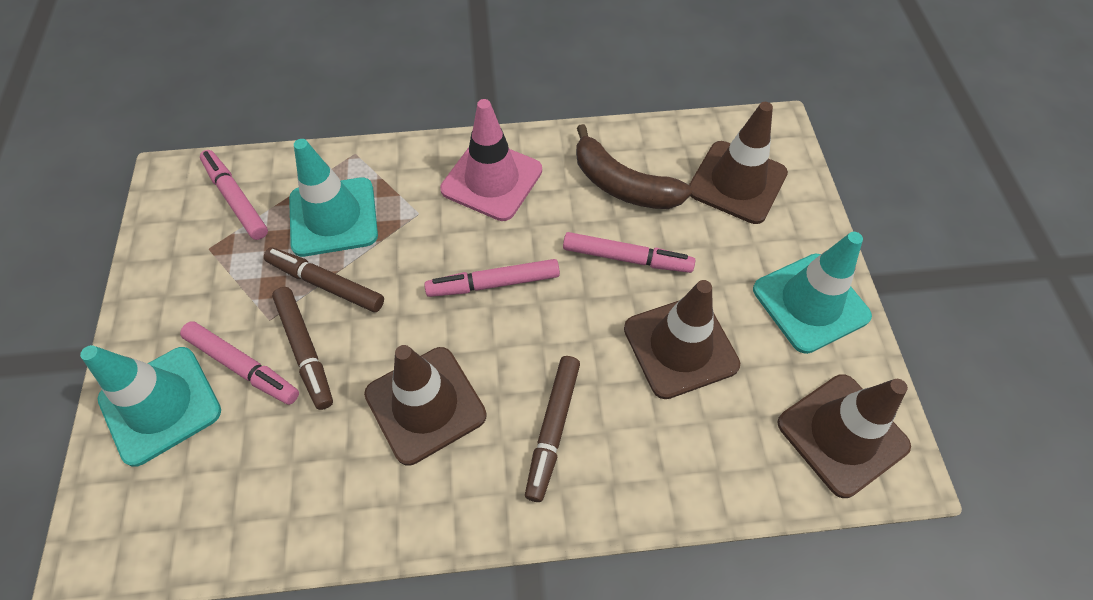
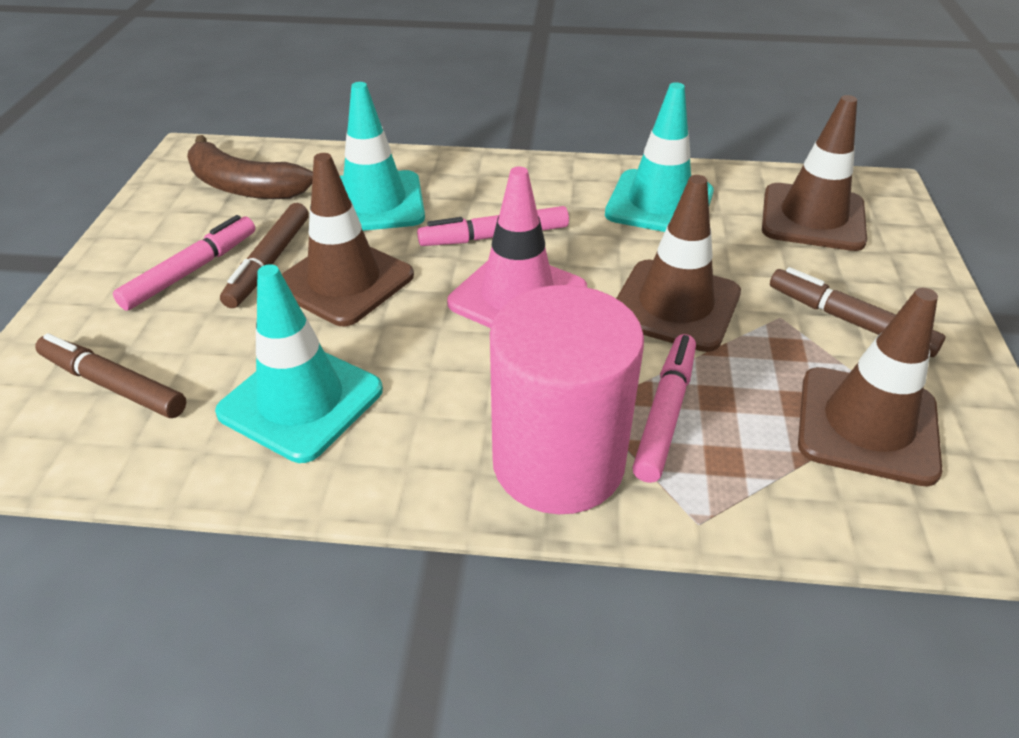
pink cylinder: 0 -> 1
pink marker: 4 -> 3

